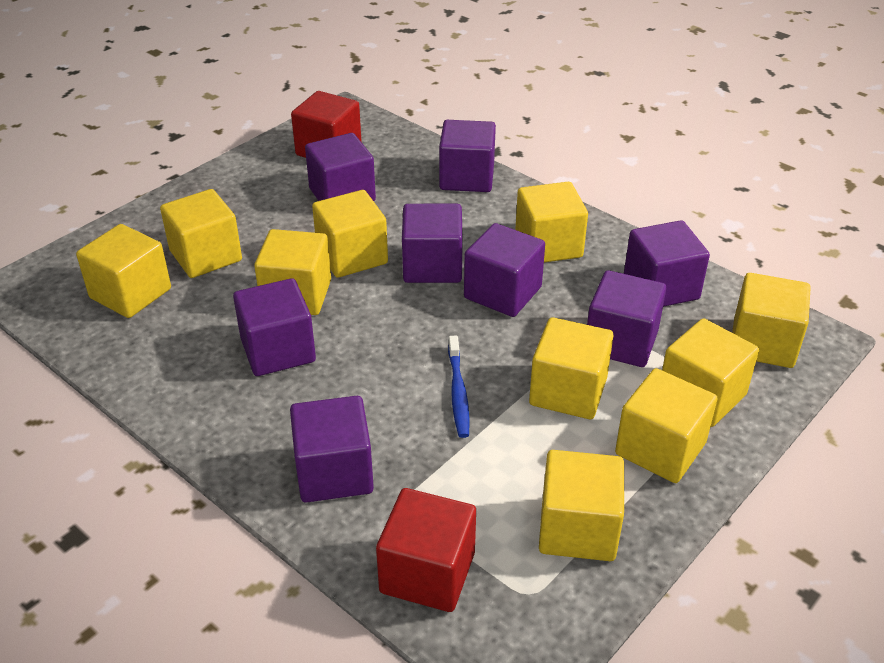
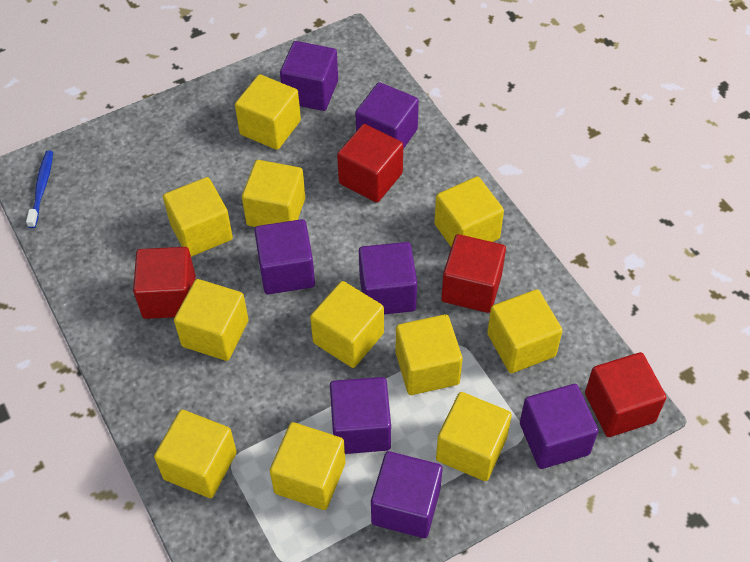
purple cube: 8 -> 7
red cube: 2 -> 4
yellow cube: 10 -> 11

